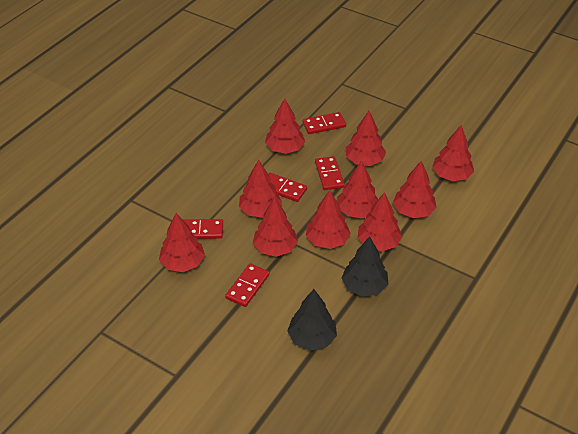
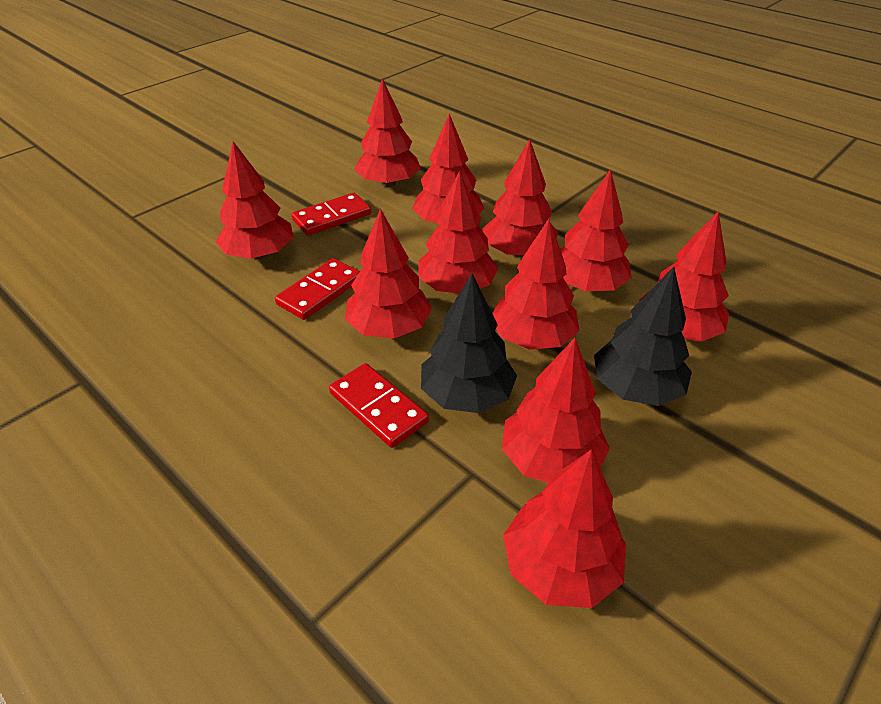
red domino: 5 -> 3
red tree: 10 -> 11

